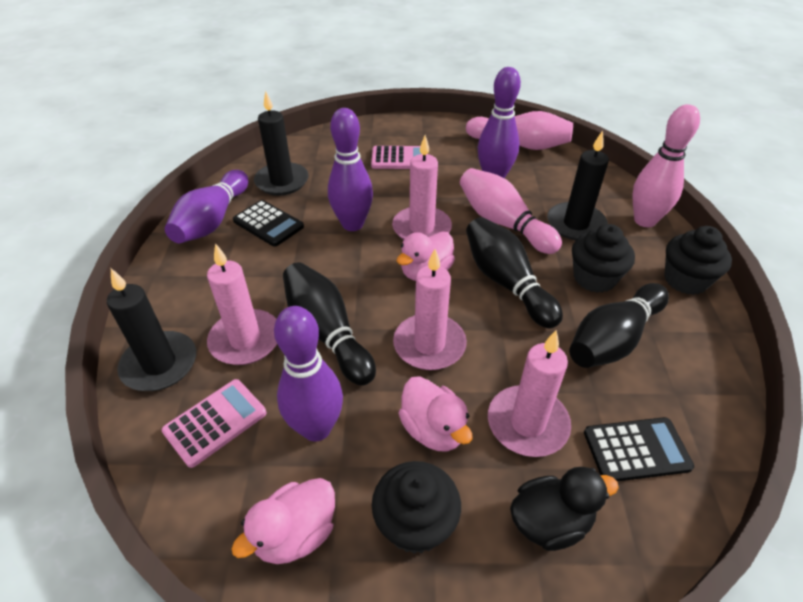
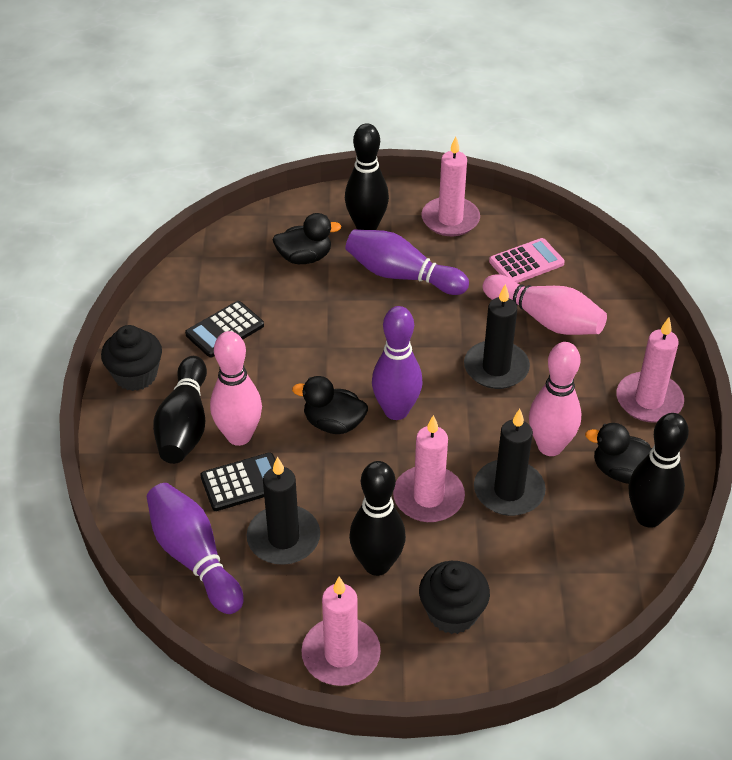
black bowling pin: 3 -> 4
black cupcake: 3 -> 2
black duck: 1 -> 3
pink calculator: 2 -> 1
pink duck: 3 -> 0
purple bowling pin: 4 -> 3

